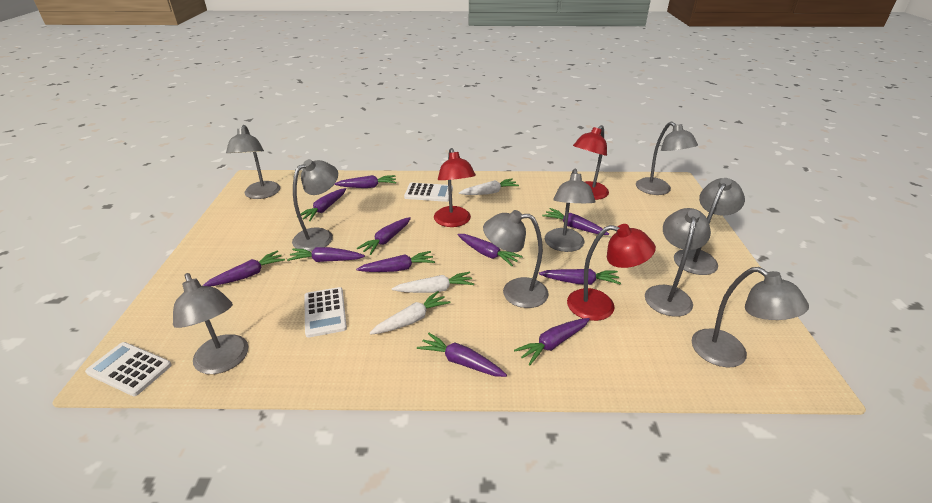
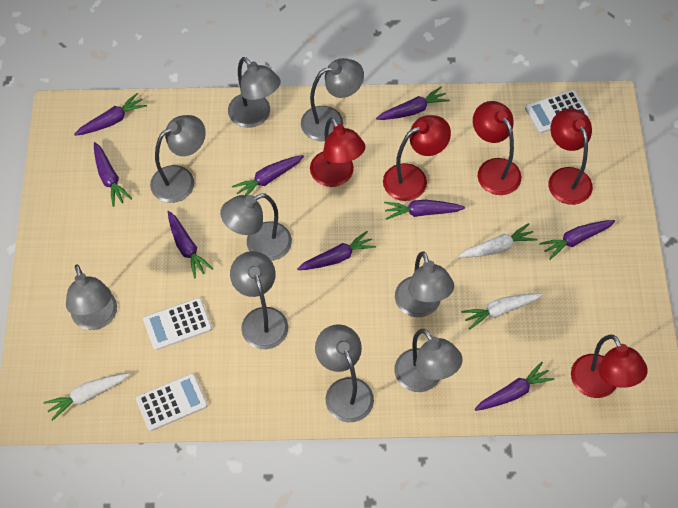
purple carrot: 11 -> 9
red lamp: 3 -> 5

